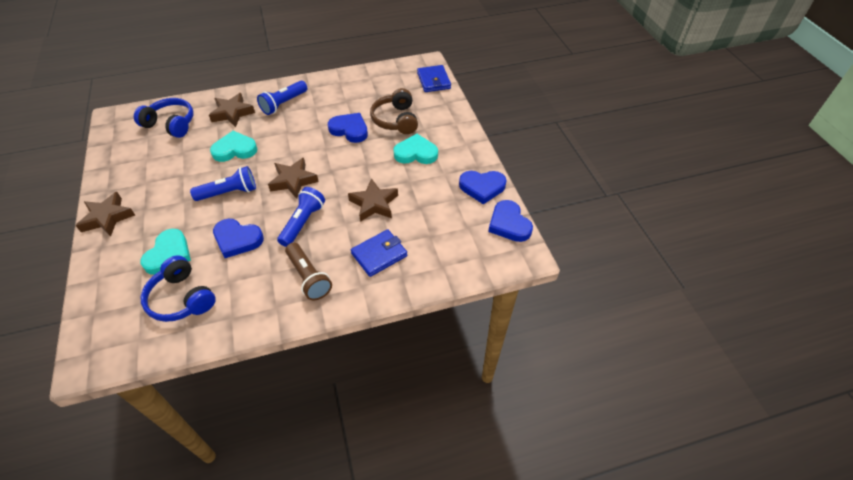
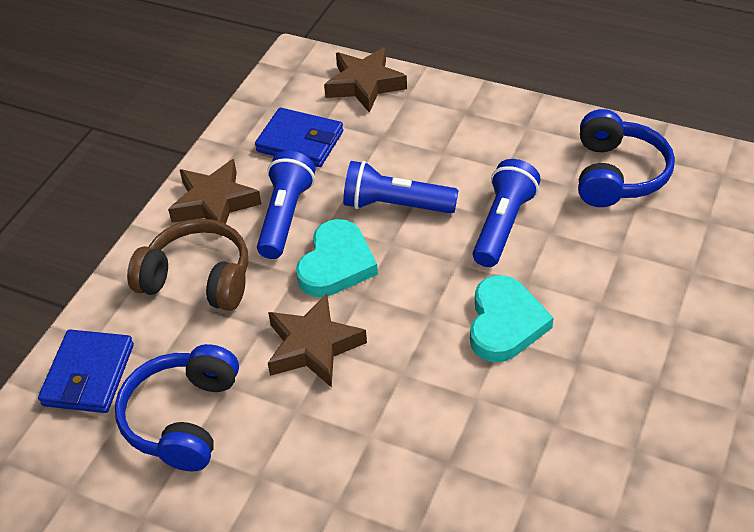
blue heart: 4 -> 0
brown flashlight: 1 -> 0
brown star: 4 -> 3
turquoise heart: 3 -> 2

